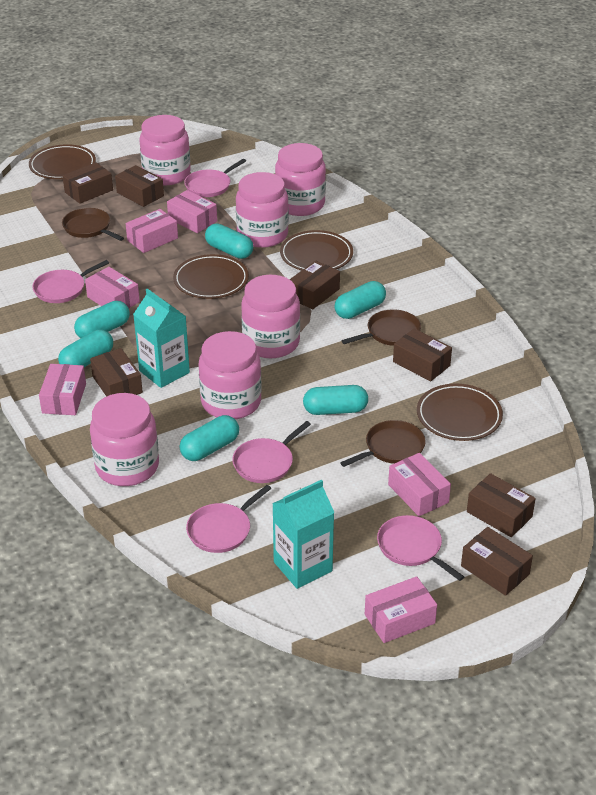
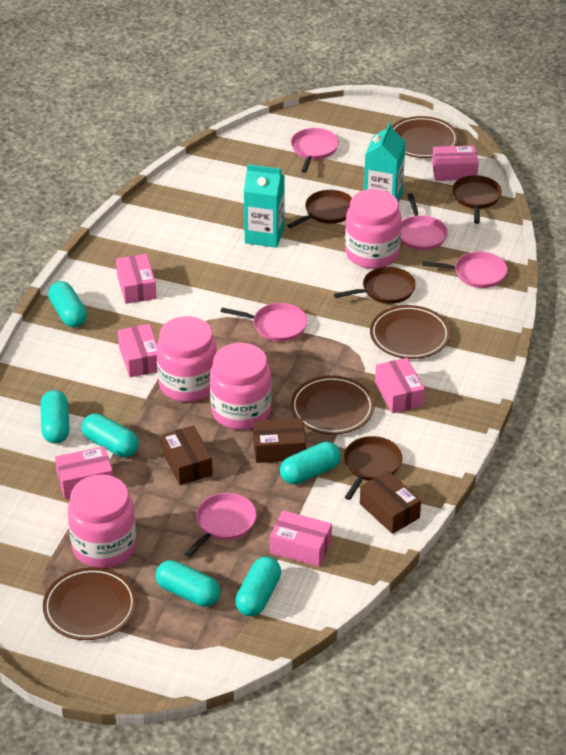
brown box: 7 -> 3
brown pan: 3 -> 4
pink jar: 6 -> 4

